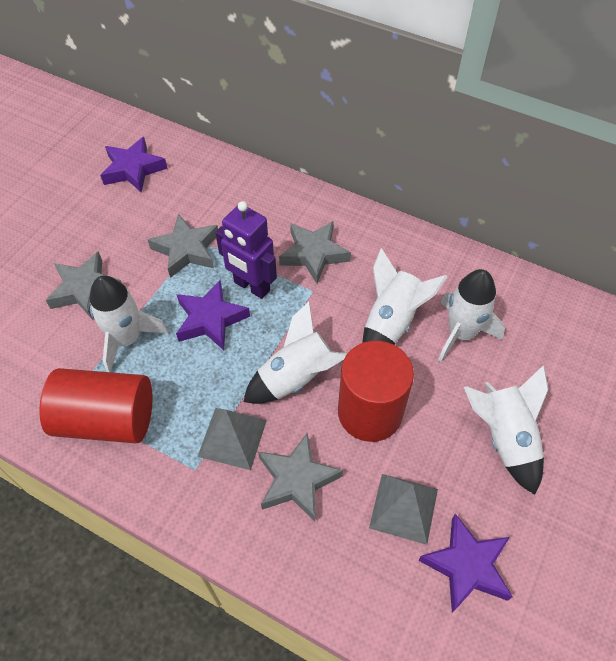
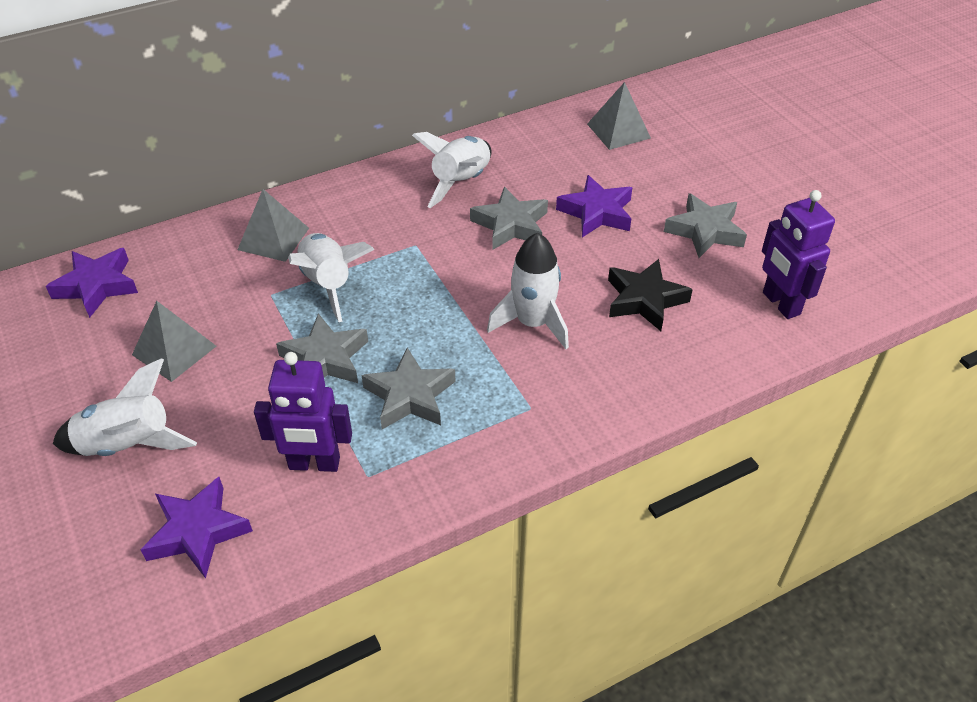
black star: 0 -> 1
grey pyramid: 2 -> 3
purple robot: 1 -> 2
red cylinder: 2 -> 0
white rocket: 5 -> 4

